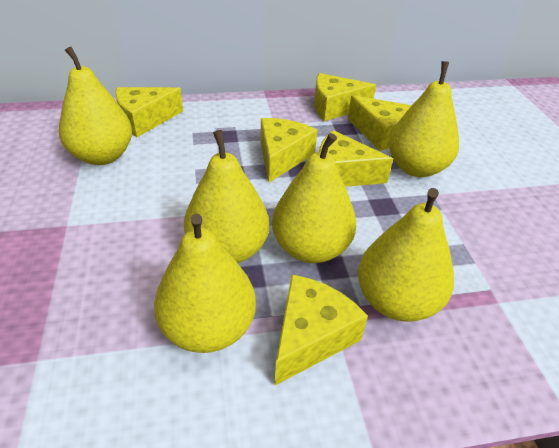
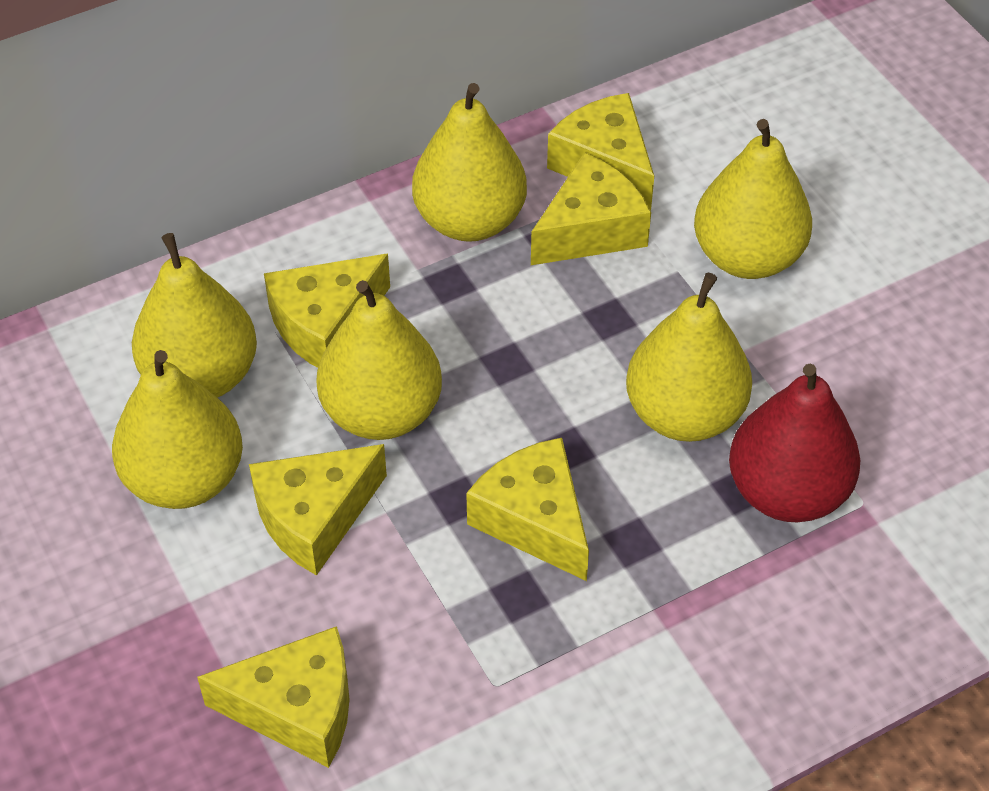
red pear: 0 -> 1

